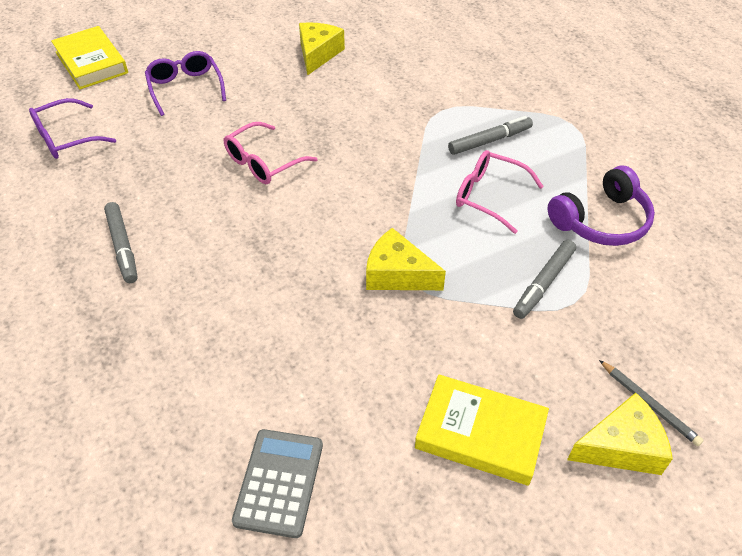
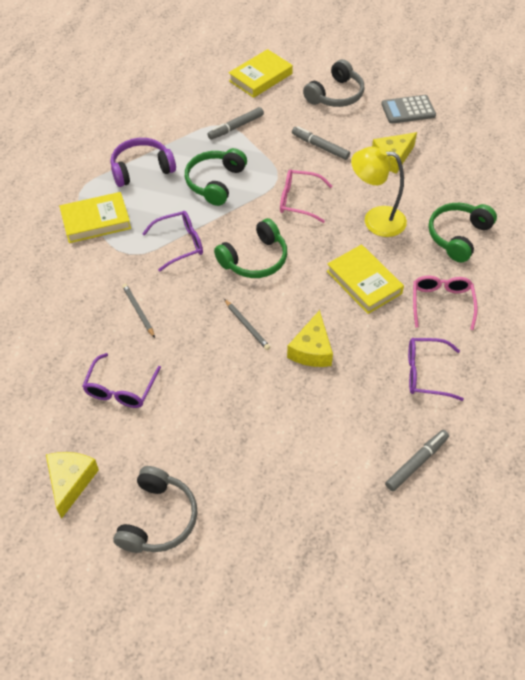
green headphones: 0 -> 3
grey headphones: 0 -> 2
grey pencil: 1 -> 2
purple glasses: 2 -> 3
yellow book: 2 -> 3
yellow lamp: 0 -> 1

